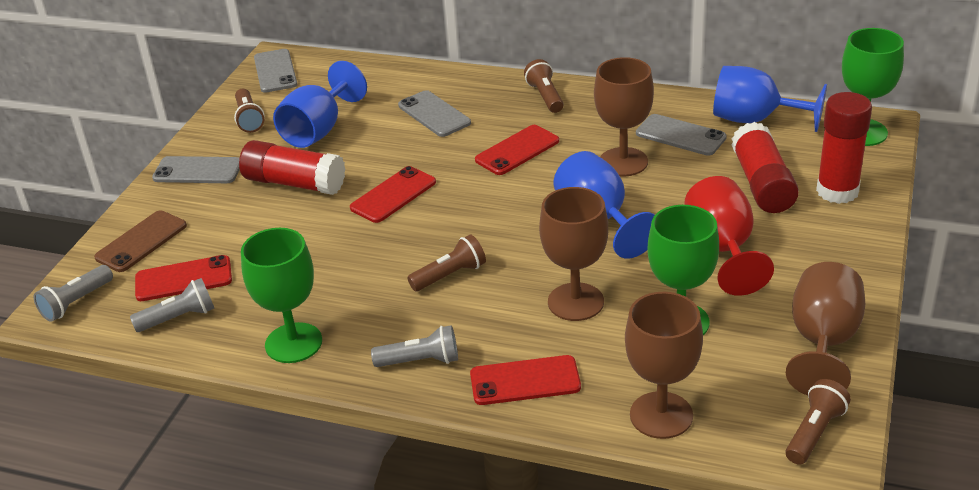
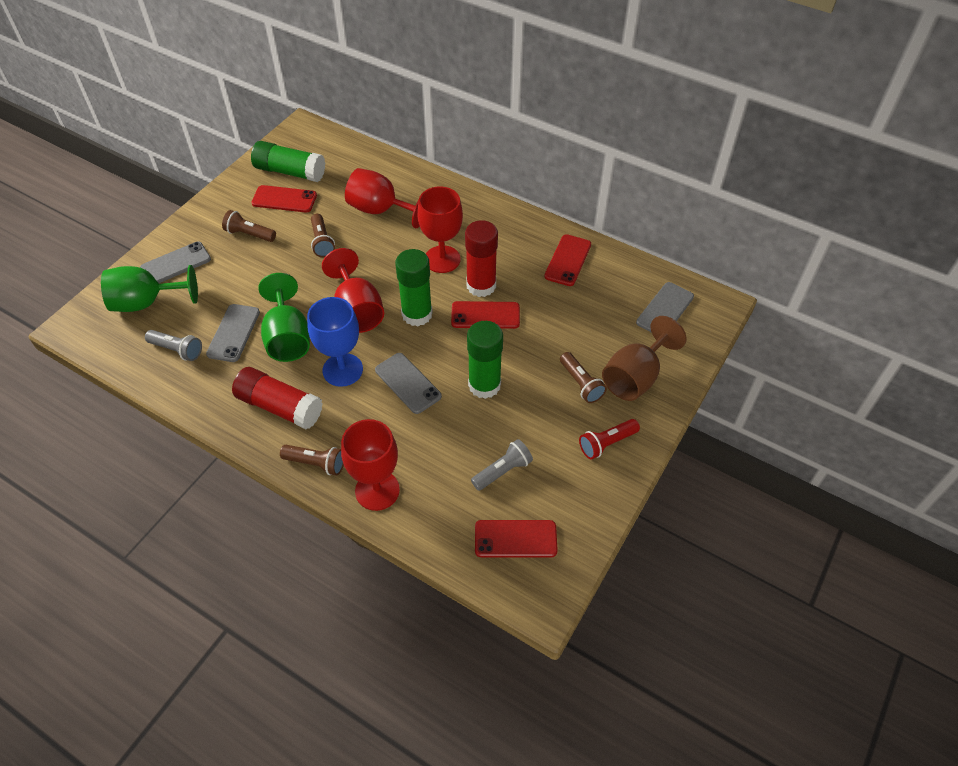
blue goblet: 3 -> 1
brown goblet: 4 -> 1
brown phone: 1 -> 0
green glue stick: 0 -> 3
green goblet: 3 -> 2
grey flashlight: 3 -> 2
red flashlight: 0 -> 1
red glue stick: 3 -> 2
red goblet: 1 -> 4

